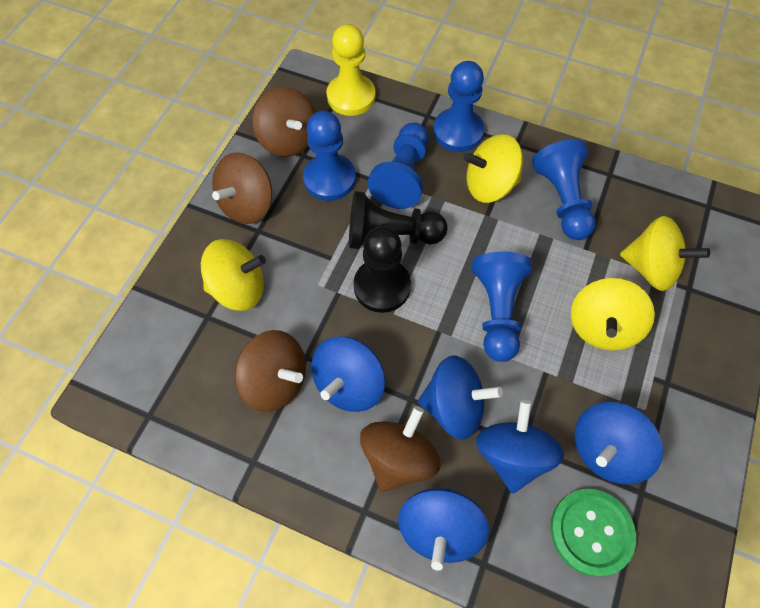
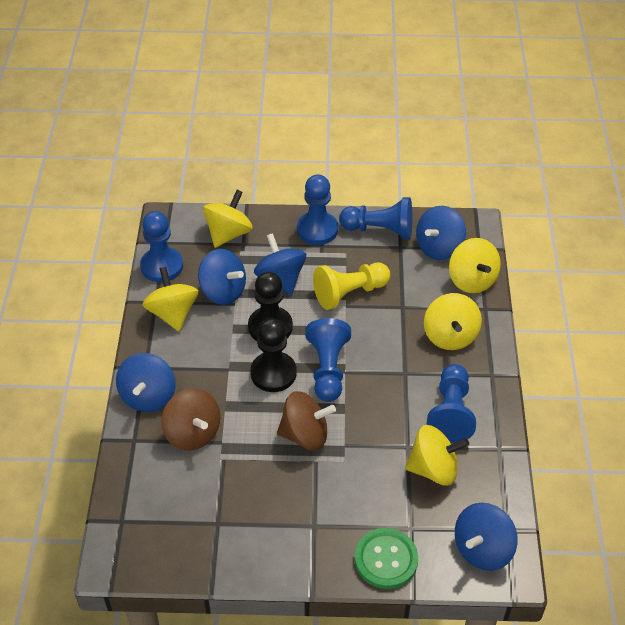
brown spinning top: 4 -> 2
yellow spinning top: 4 -> 5

